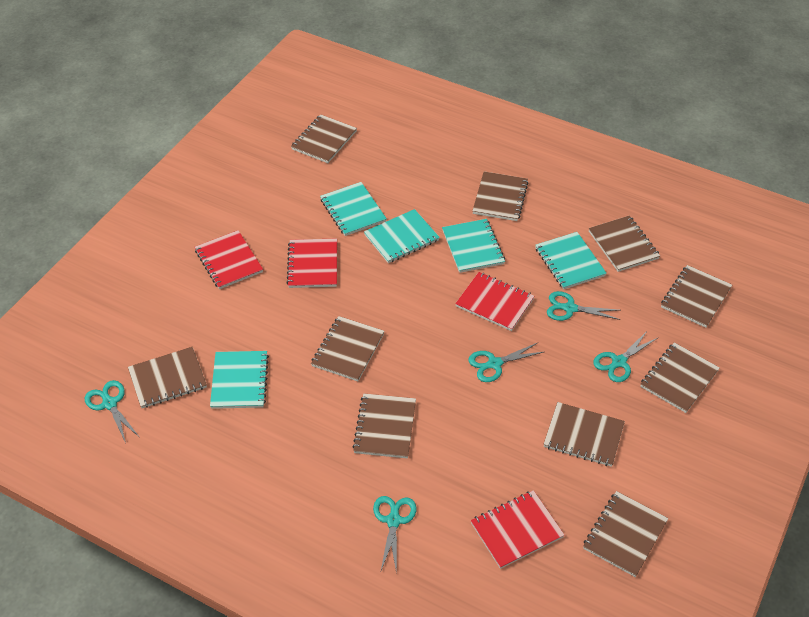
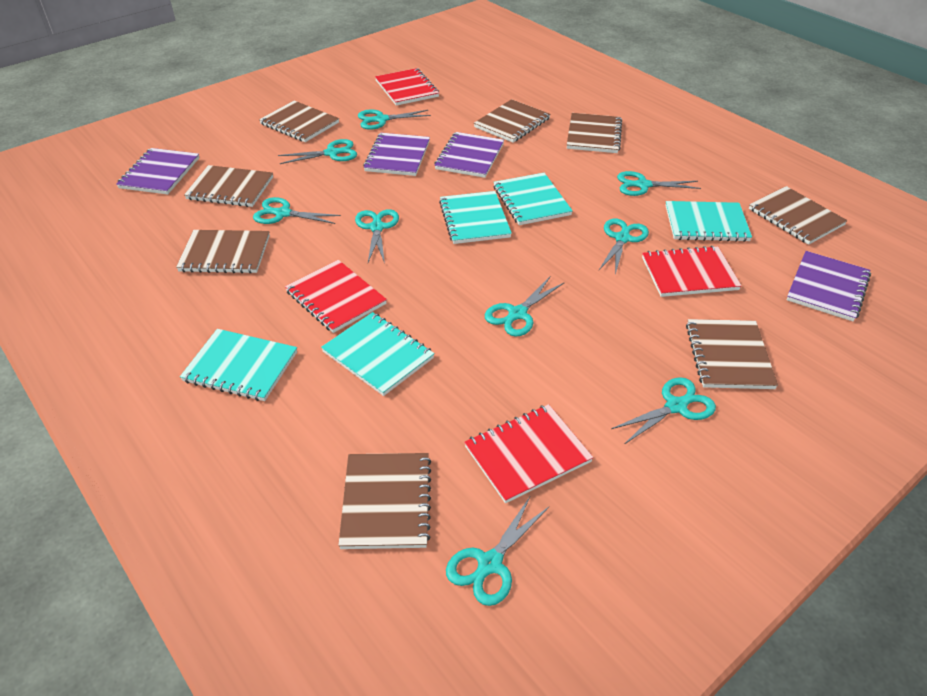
brown notebook: 10 -> 8
purple notebook: 0 -> 4
turquoise scissors: 5 -> 9

